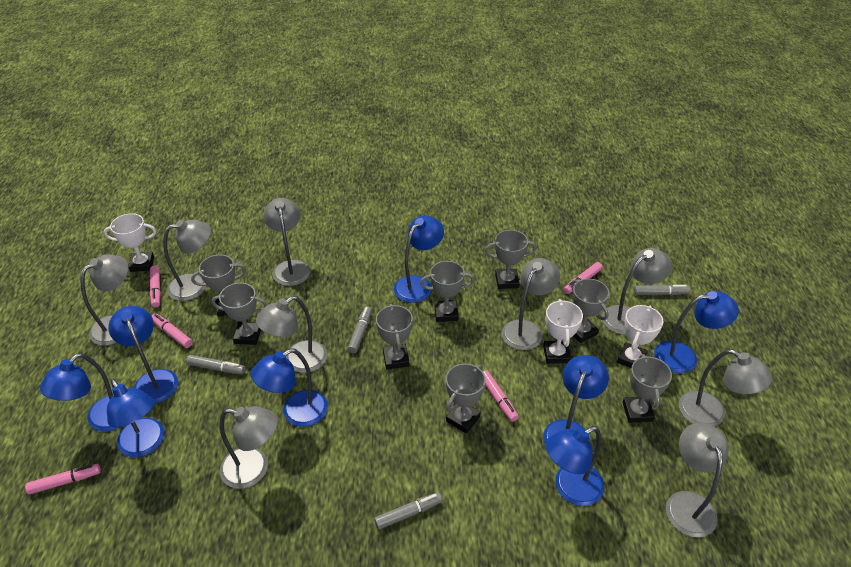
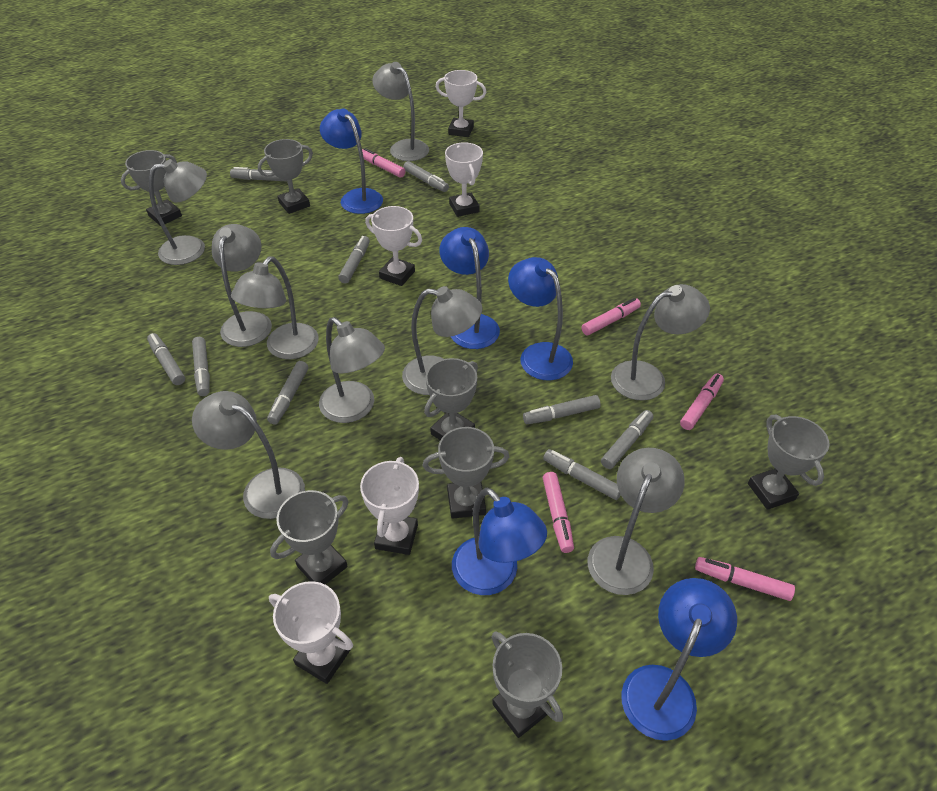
blue lamp: 8 -> 5
grey marker: 4 -> 9
grey trophy: 8 -> 7
white trophy: 3 -> 5

